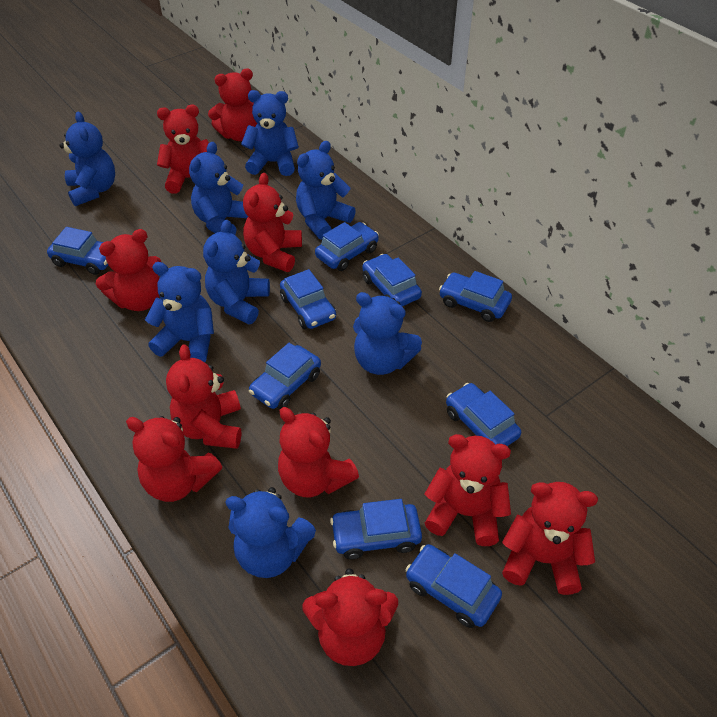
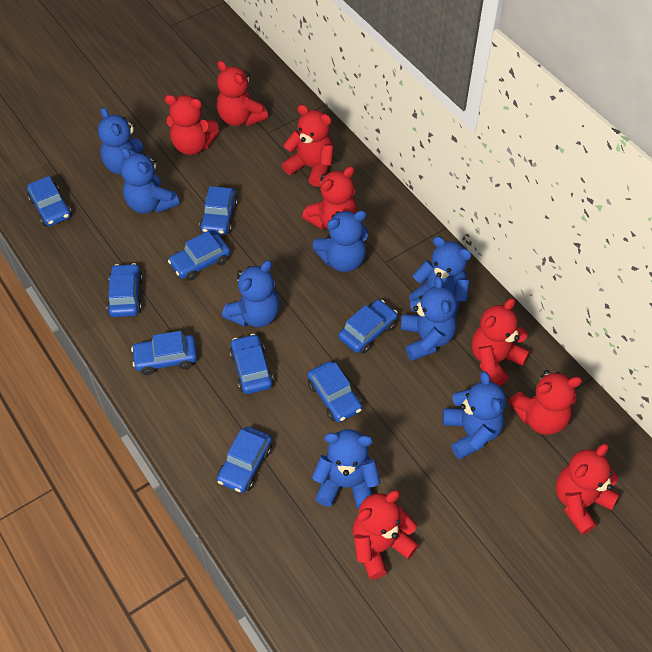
red teddy bear: 10 -> 8

